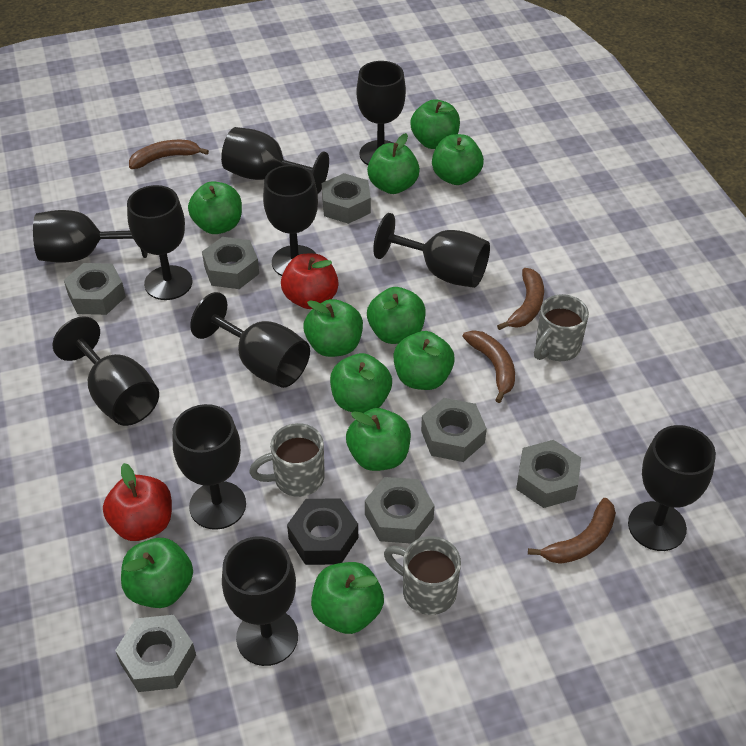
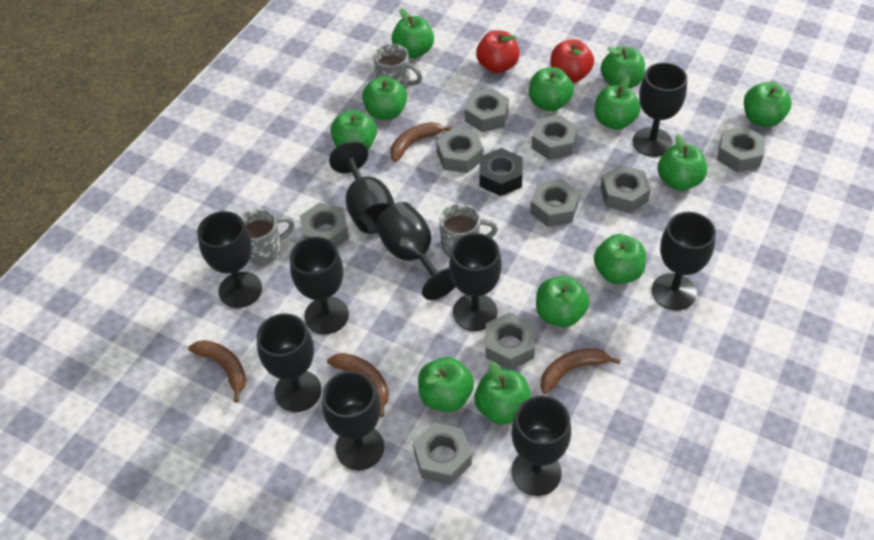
black goblet: 11 -> 10
green apple: 11 -> 12
grey nut: 7 -> 9

